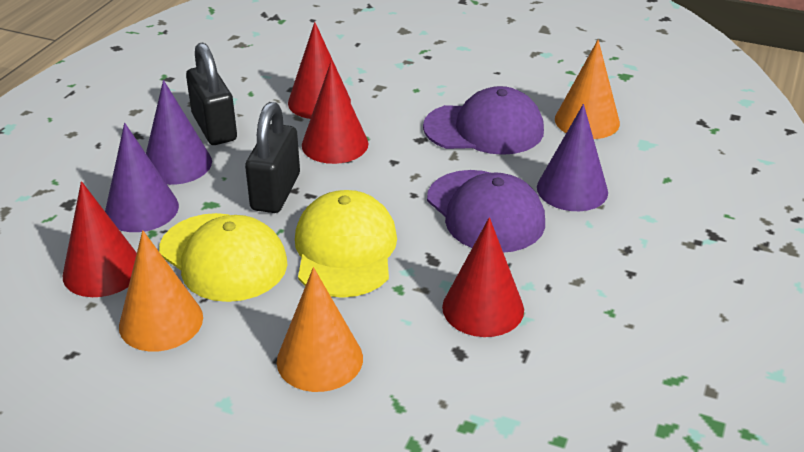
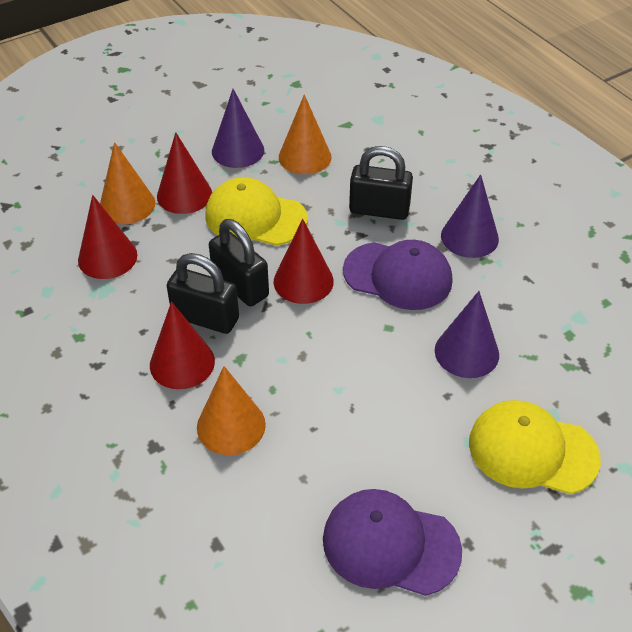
black padlock: 2 -> 3

